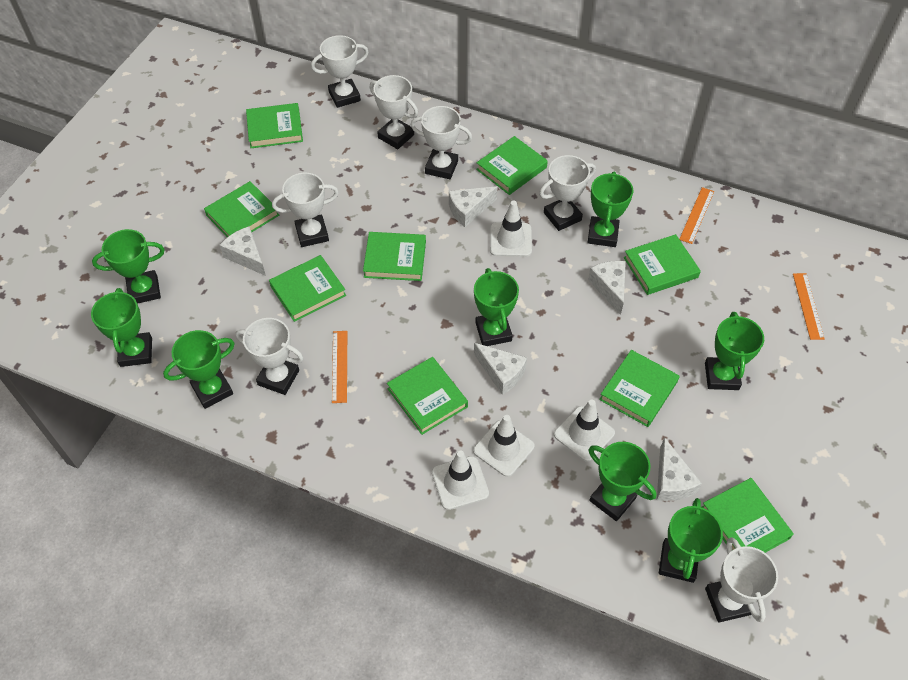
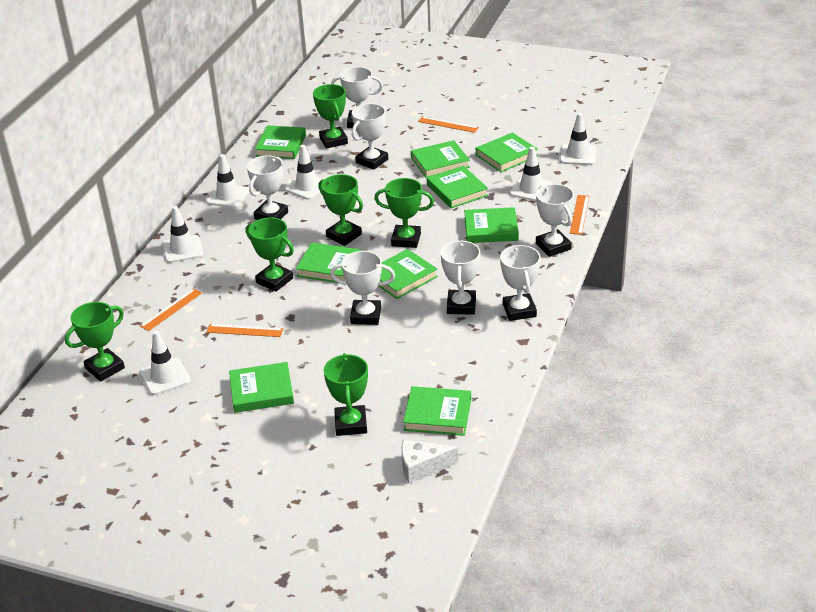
green trophy: 8 -> 6
orange ruler: 3 -> 4
white cheese: 5 -> 1
white traffic cone: 4 -> 6

